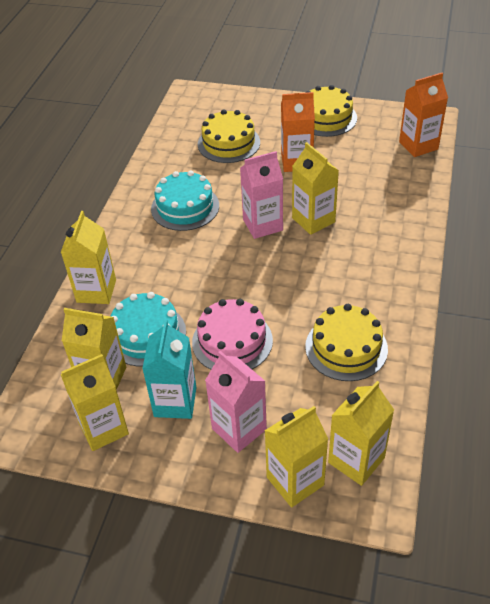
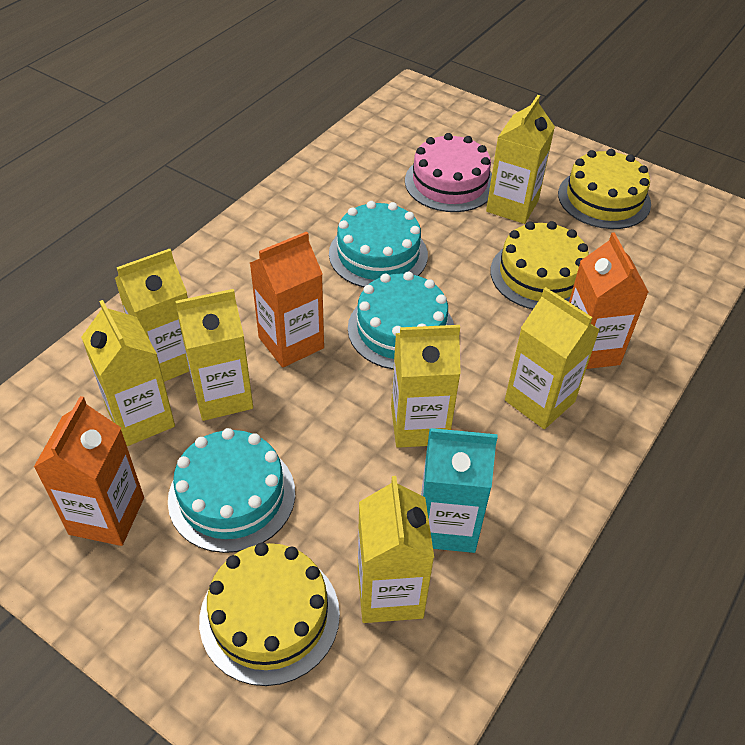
orange carton: 2 -> 3
pink carton: 2 -> 0
turquoise cake: 2 -> 3
yellow carton: 6 -> 7

